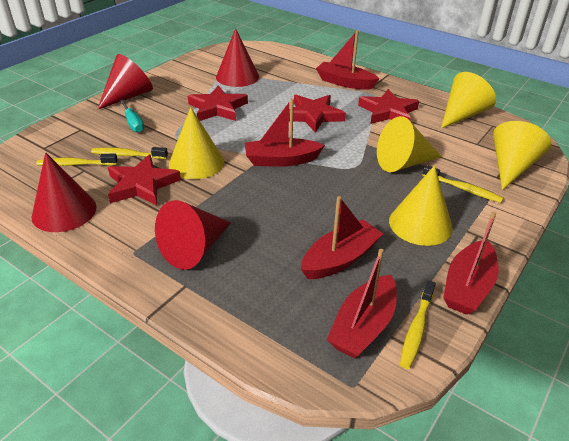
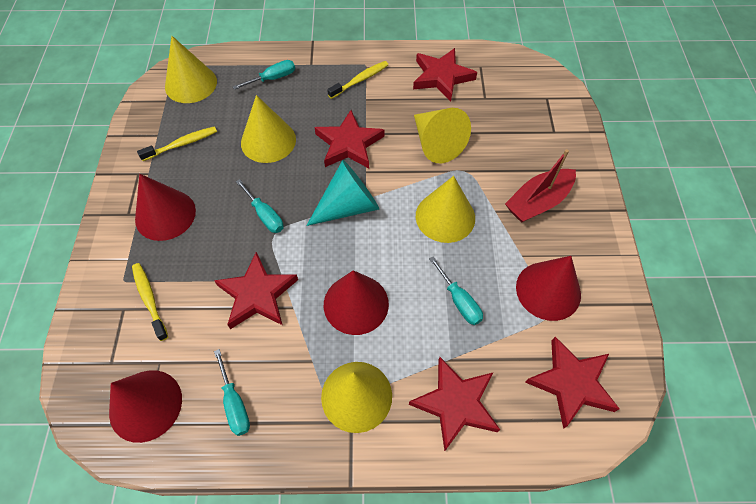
red boat: 5 -> 1
red star: 4 -> 5
turquoise cone: 0 -> 1
turquoise screwdriver: 1 -> 4
yellow toothbrush: 4 -> 3

